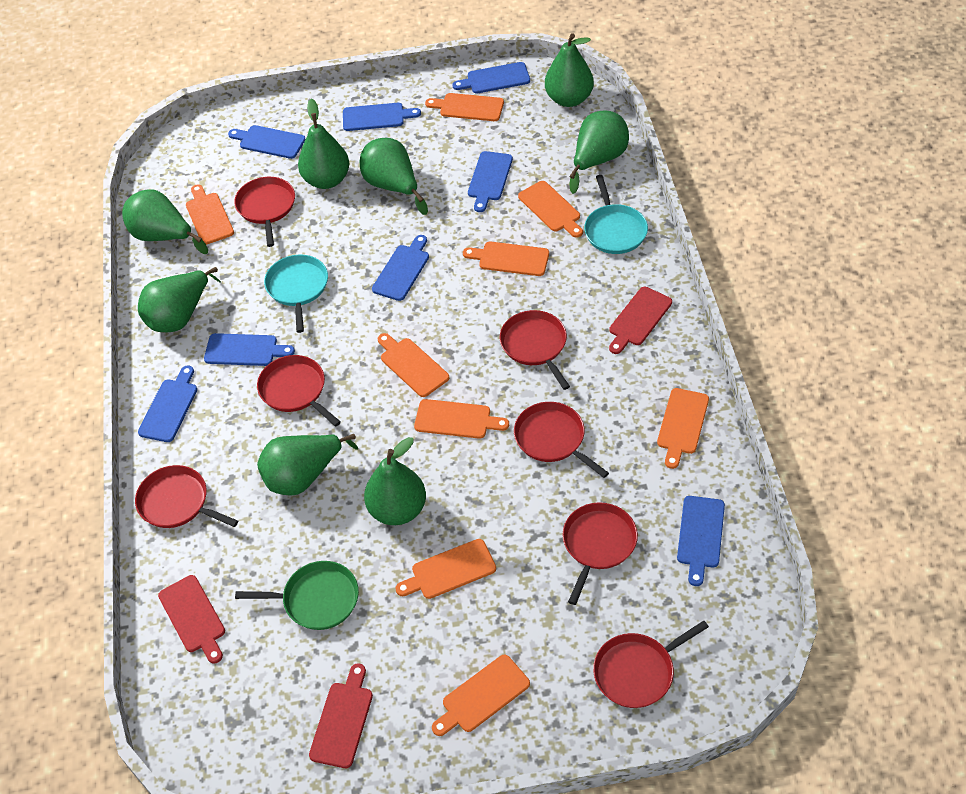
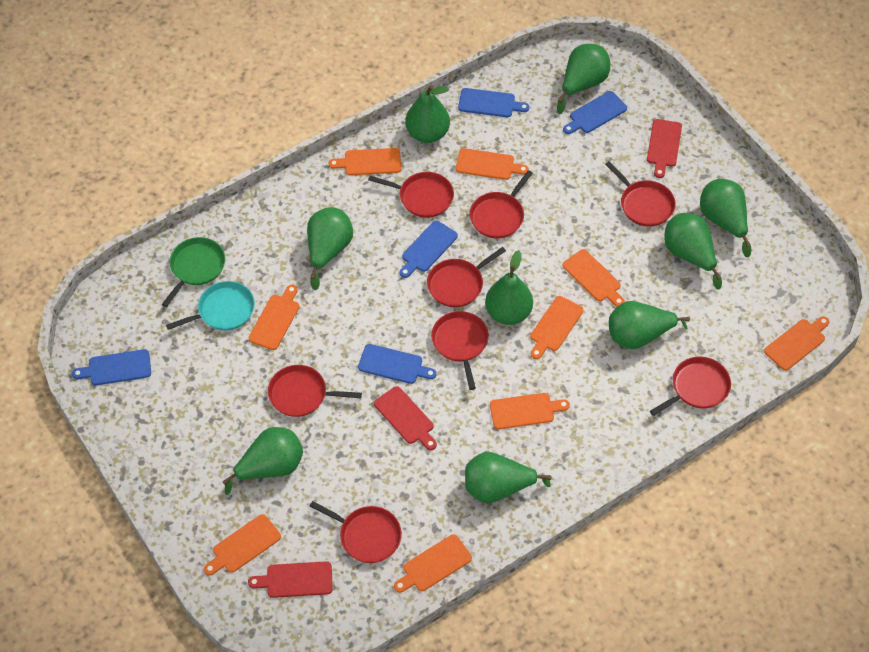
blue cutting board: 8 -> 5
green pear: 8 -> 9
red pan: 7 -> 8
turquoise pan: 2 -> 1

